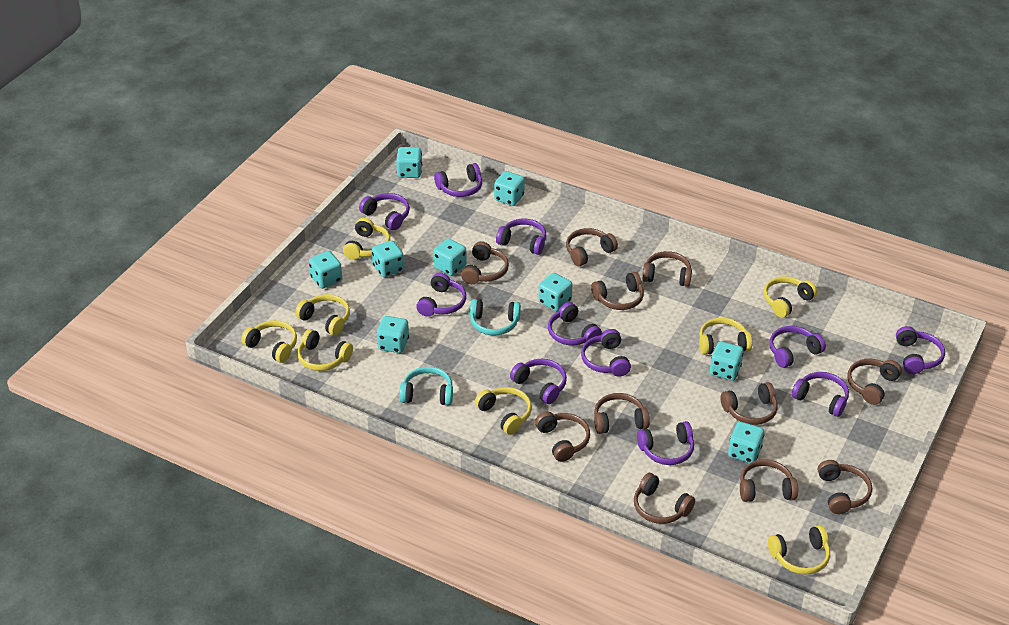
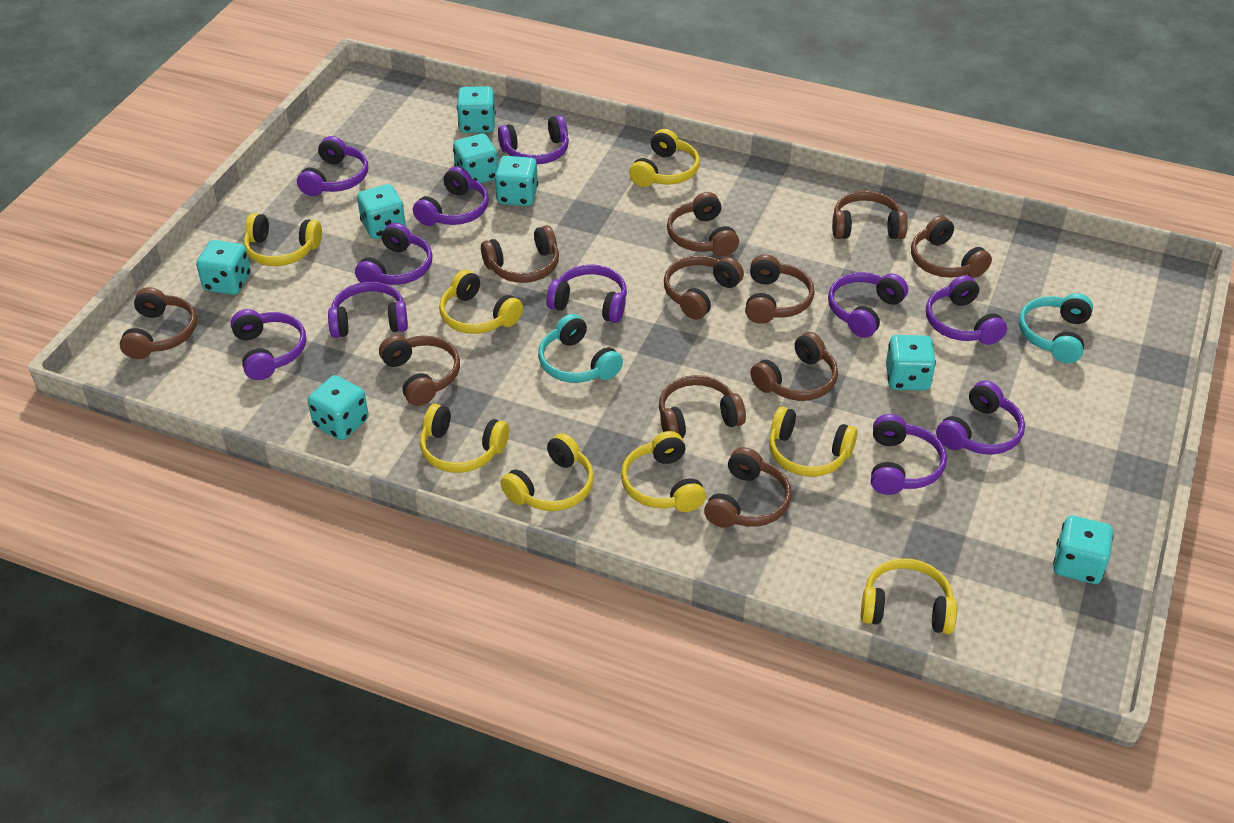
turquoise dice: 9 -> 8

